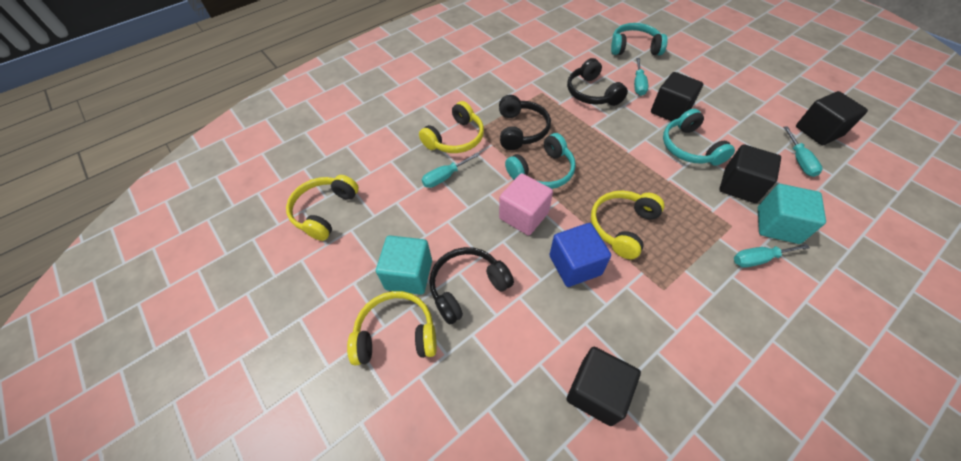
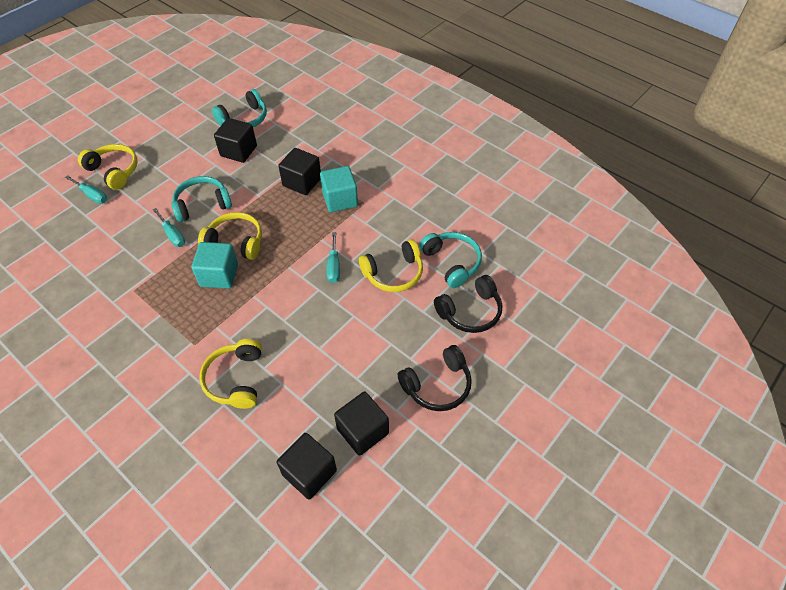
black headphones: 3 -> 2
blue cube: 1 -> 0
pink cube: 1 -> 0
turquoise screwdriver: 4 -> 3

